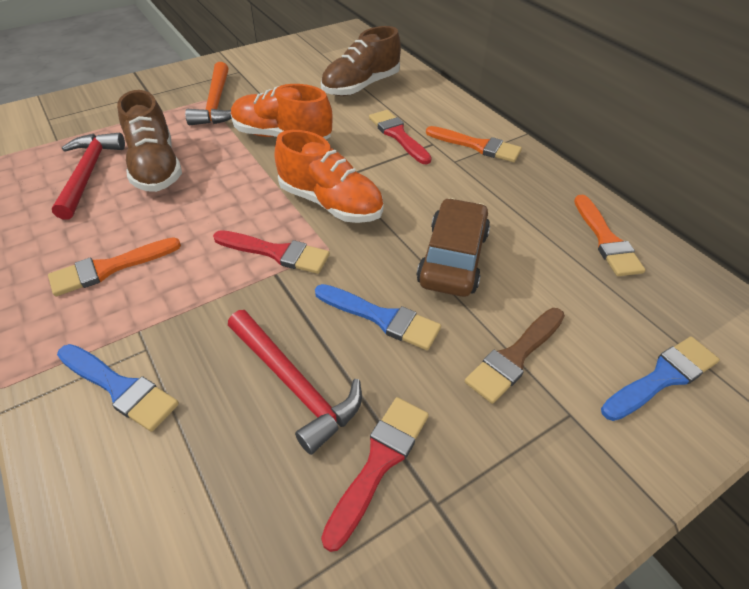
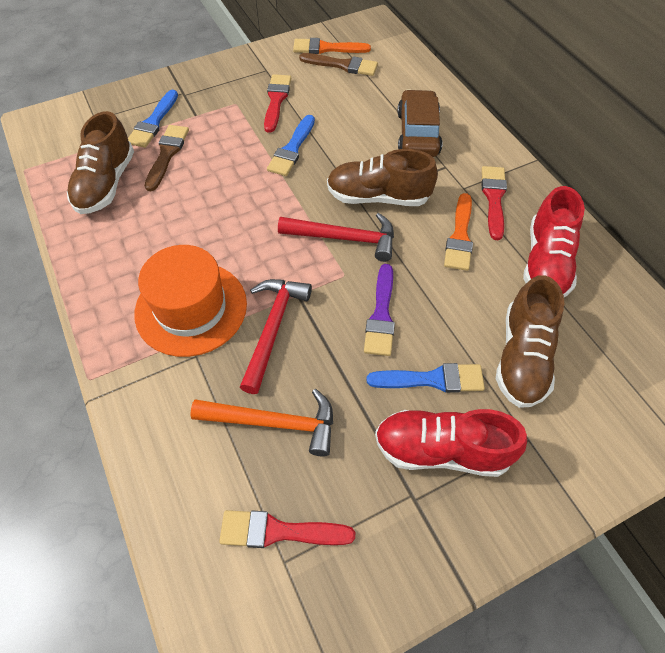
brown brush: 1 -> 2
brown shoe: 2 -> 3
orange brush: 3 -> 2
orange hat: 0 -> 1
orange shoe: 2 -> 0
purple brush: 0 -> 1
red shoe: 0 -> 2

